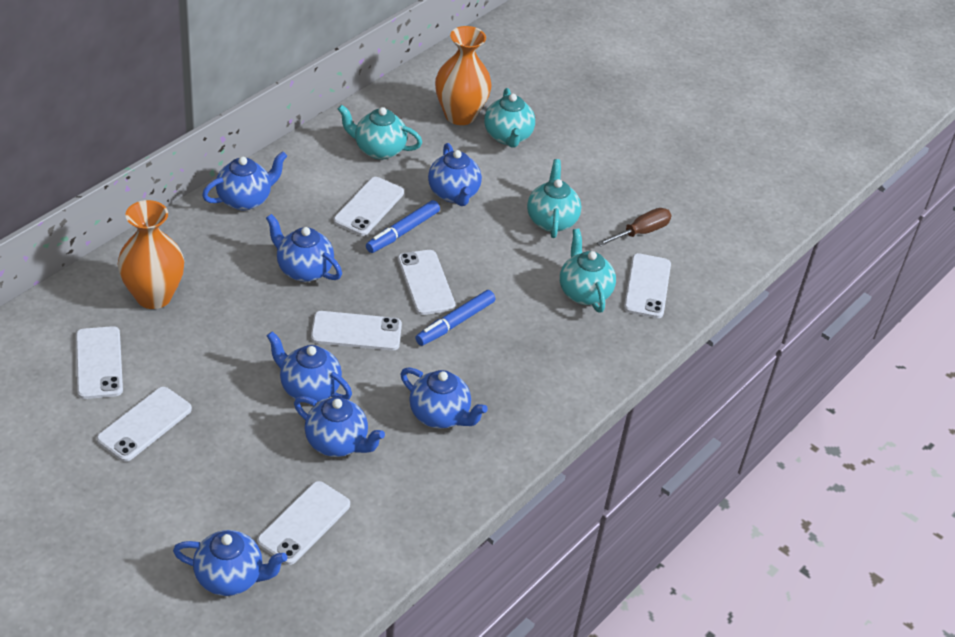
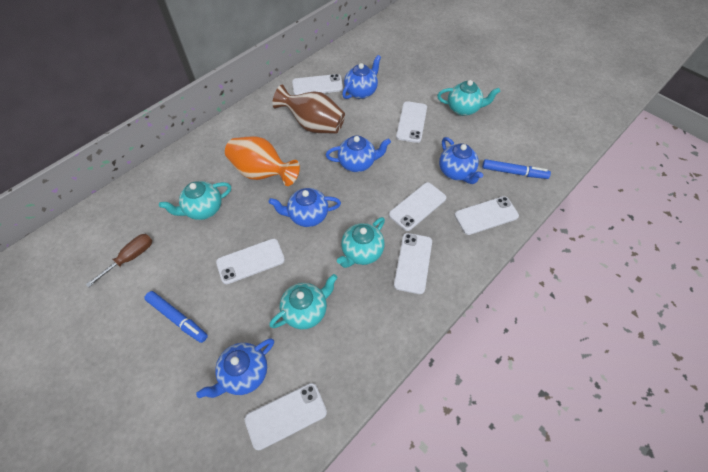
blue teapot: 7 -> 5
brown vase: 0 -> 1
orange vase: 2 -> 1

